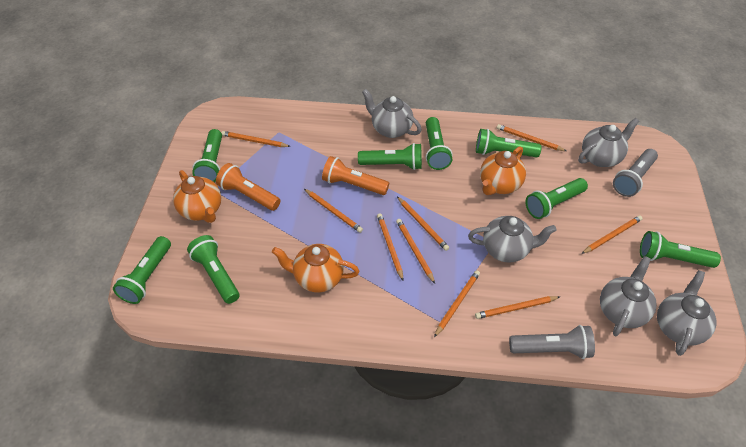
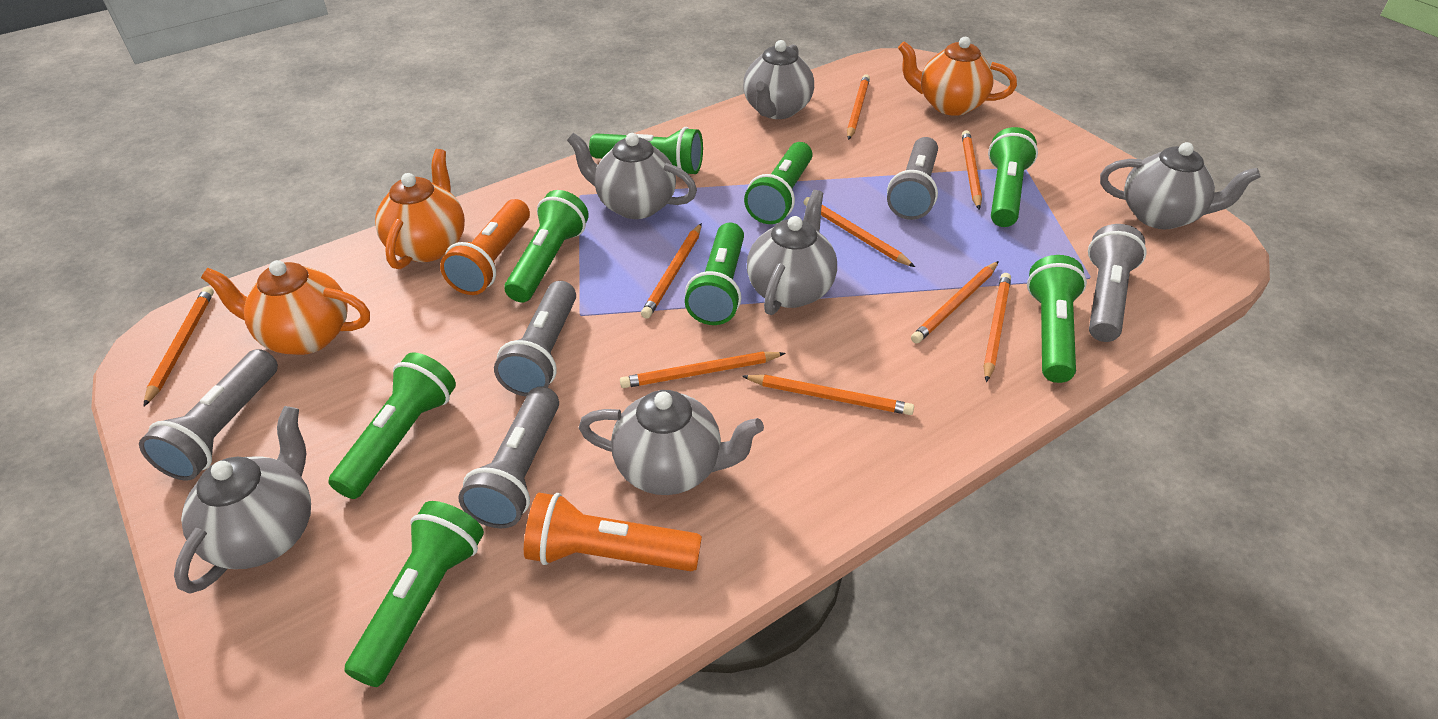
grey flashlight: 2 -> 5
grey teapot: 5 -> 6

